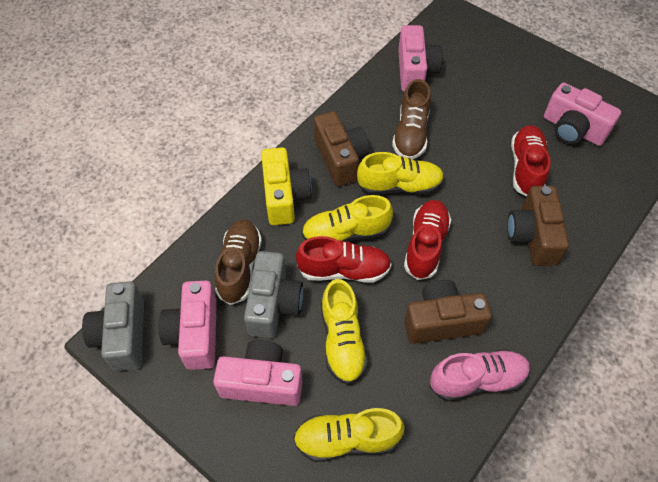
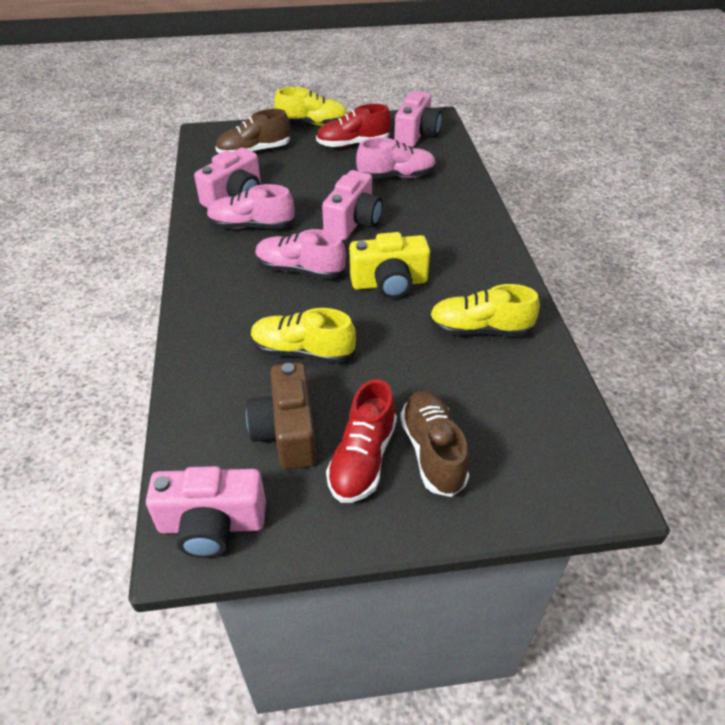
brown camera: 3 -> 1
grey camera: 2 -> 0
pink shoe: 1 -> 3
red shoe: 3 -> 2
yellow shoe: 4 -> 3

